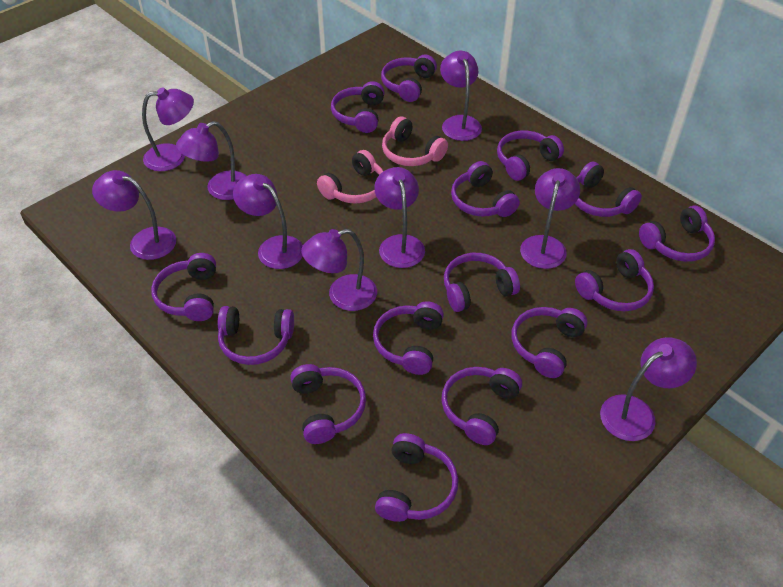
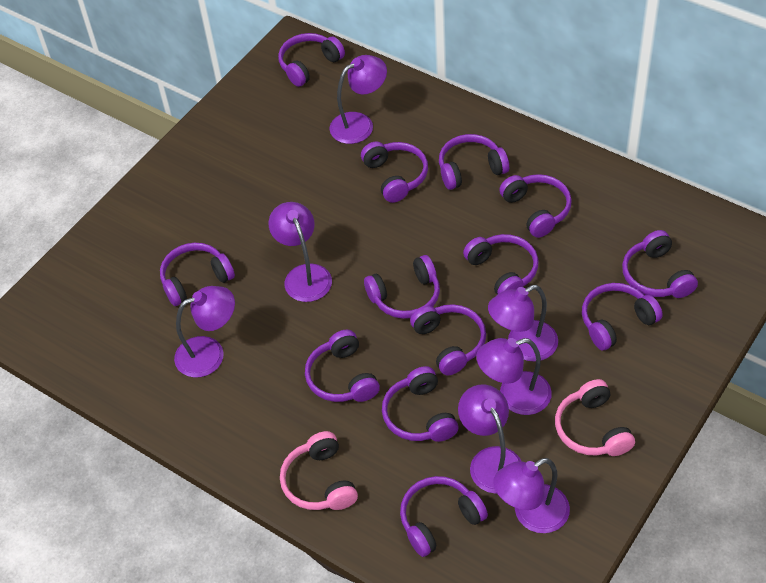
purple headphones: 15 -> 13
purple lamp: 9 -> 7

